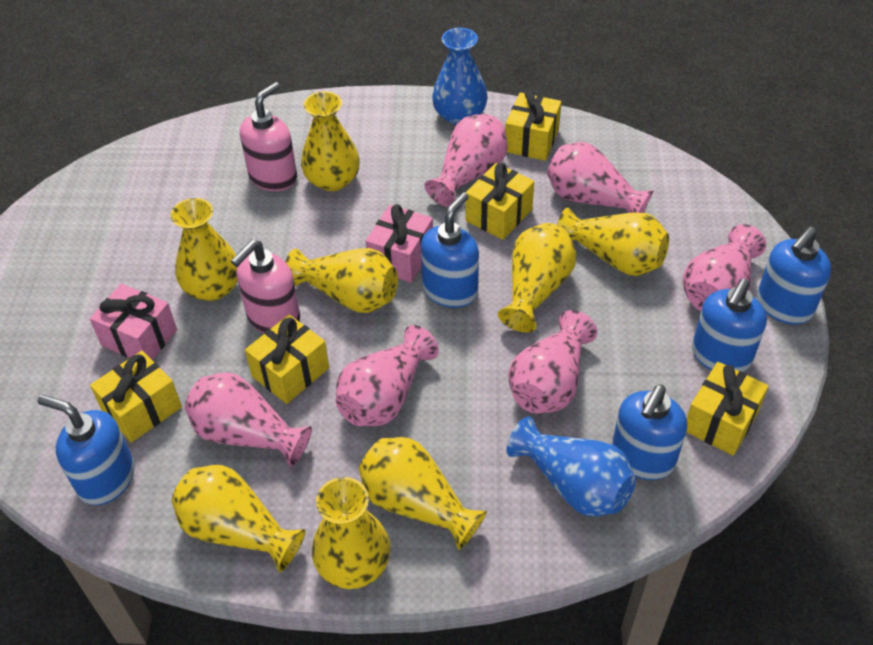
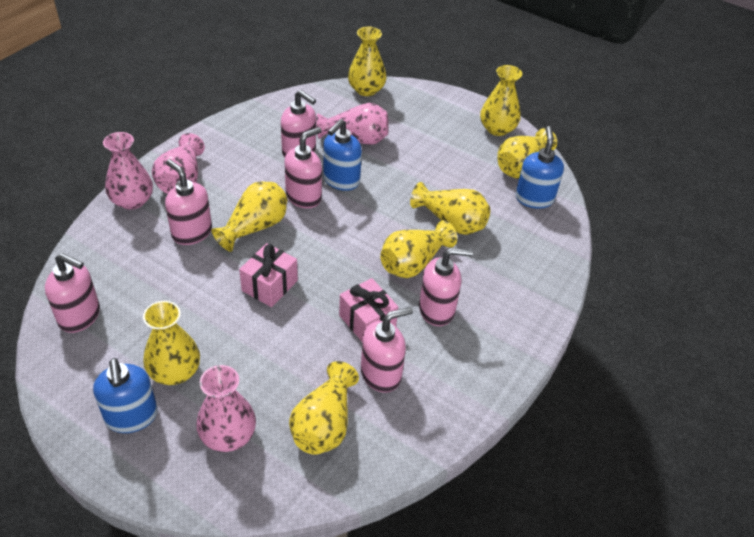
blue soap dispenser: 5 -> 3
blue vase: 2 -> 0
pink soap dispenser: 2 -> 6
pink vase: 6 -> 4
yellow gift: 5 -> 0

